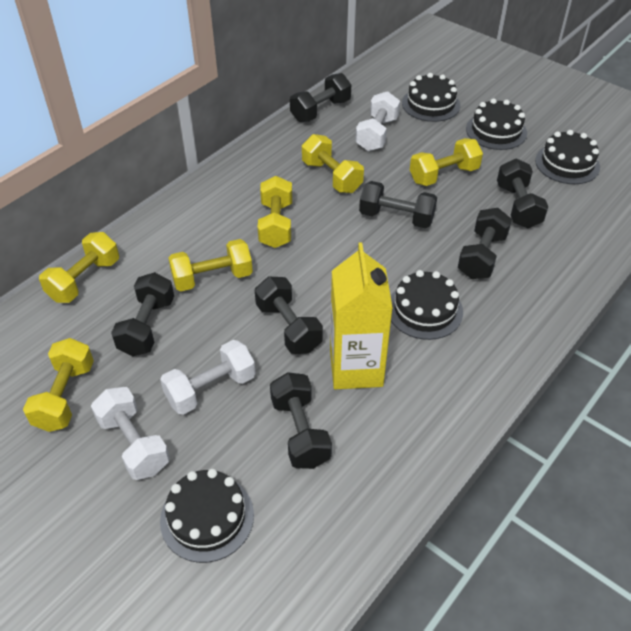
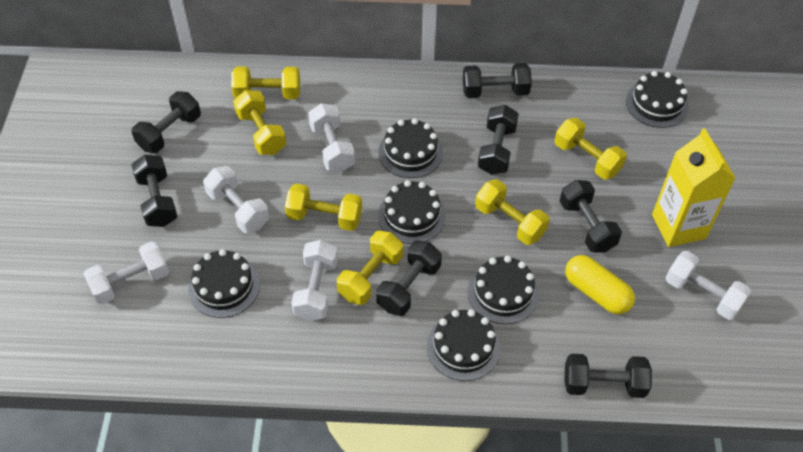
black cake: 5 -> 6
white dumbbell: 3 -> 5
yellow capsule: 0 -> 1

